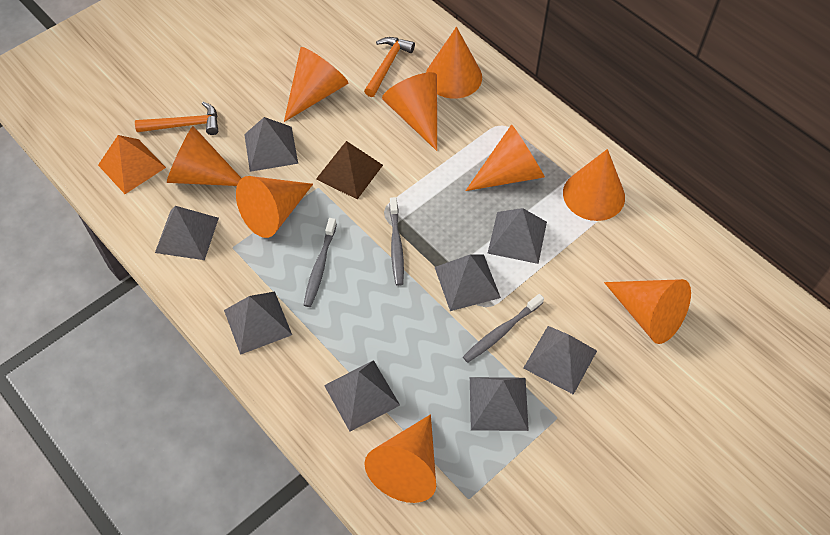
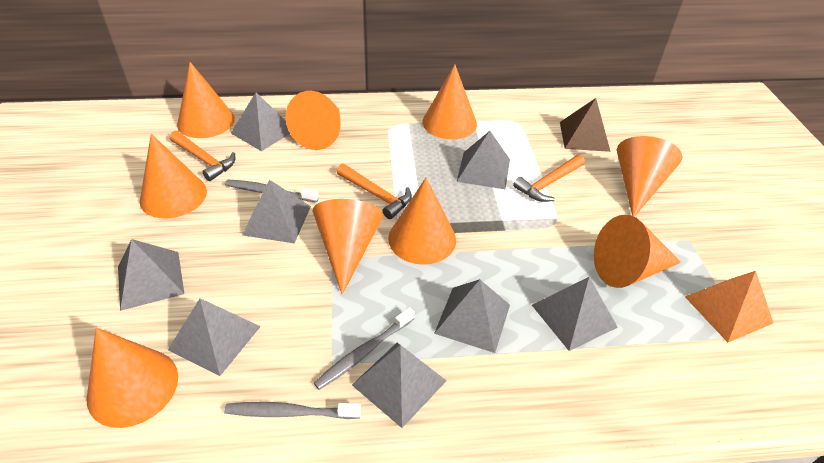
orange hammer: 2 -> 3

